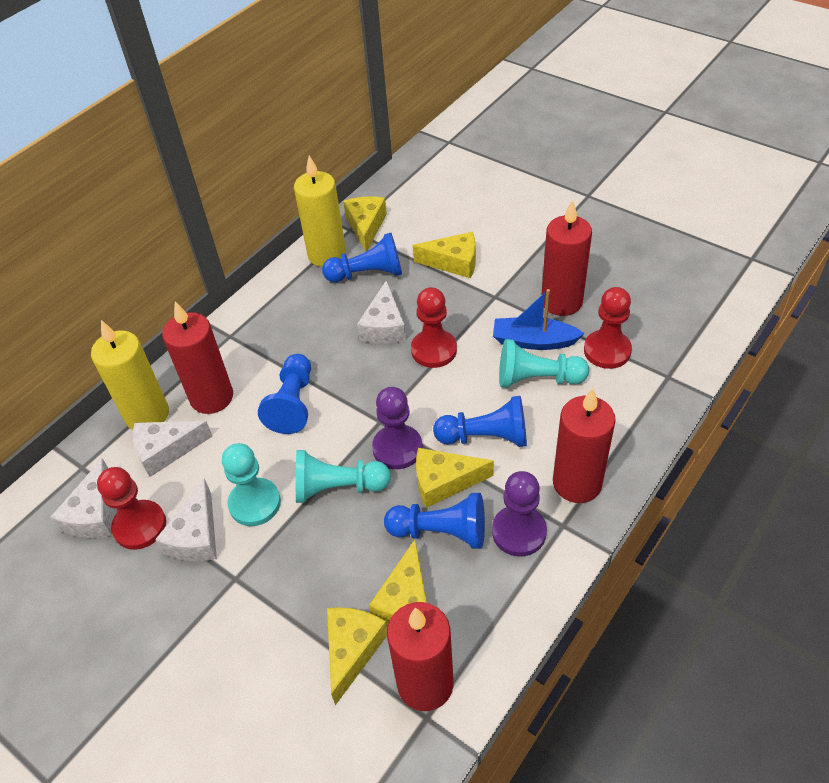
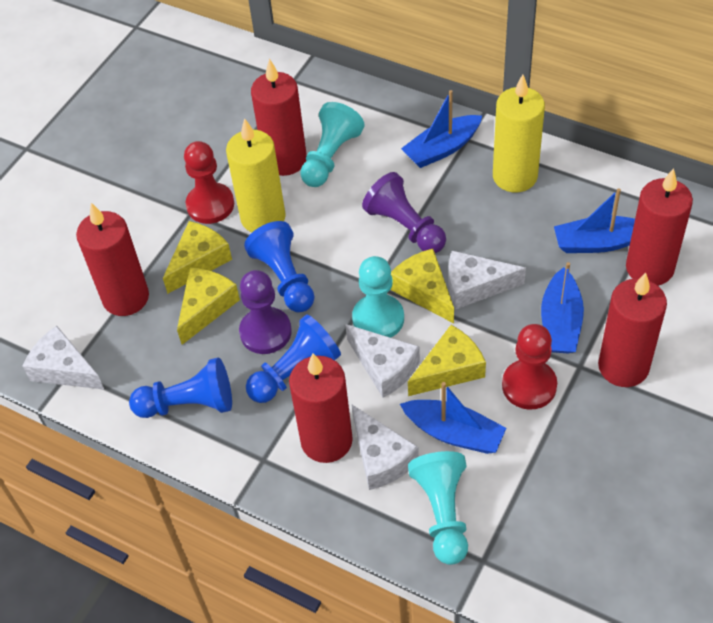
blue boat: 1 -> 4
blue pawn: 4 -> 3
red candle: 4 -> 5
red pawn: 3 -> 2
yellow cheese: 5 -> 4

